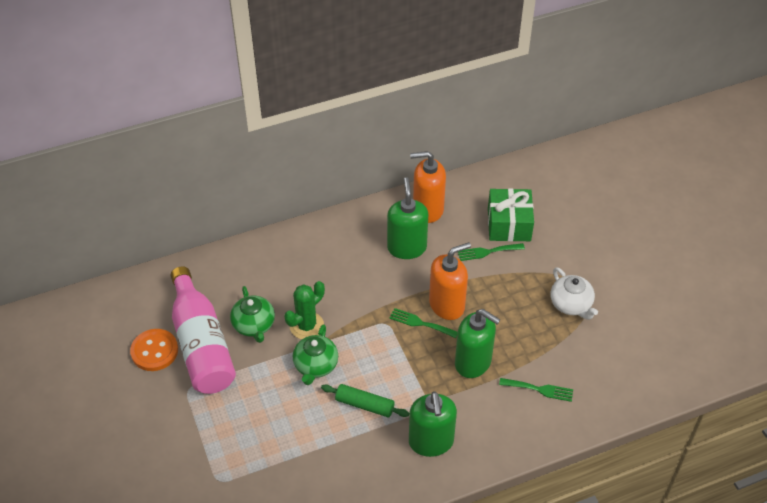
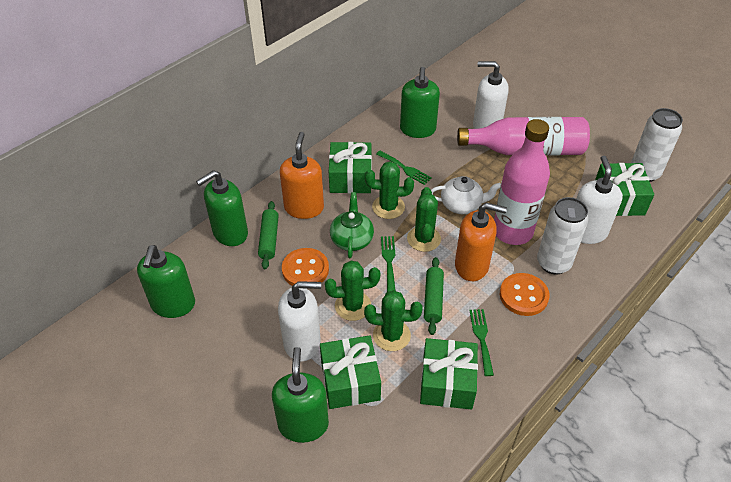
green cactus: 1 -> 4
green gift: 1 -> 4
green rolling pin: 1 -> 2
green soap dispenser: 3 -> 4
green teapot: 2 -> 1
orange button: 1 -> 2
pink bottle: 1 -> 2
white can: 0 -> 2
white soap dispenser: 0 -> 3

